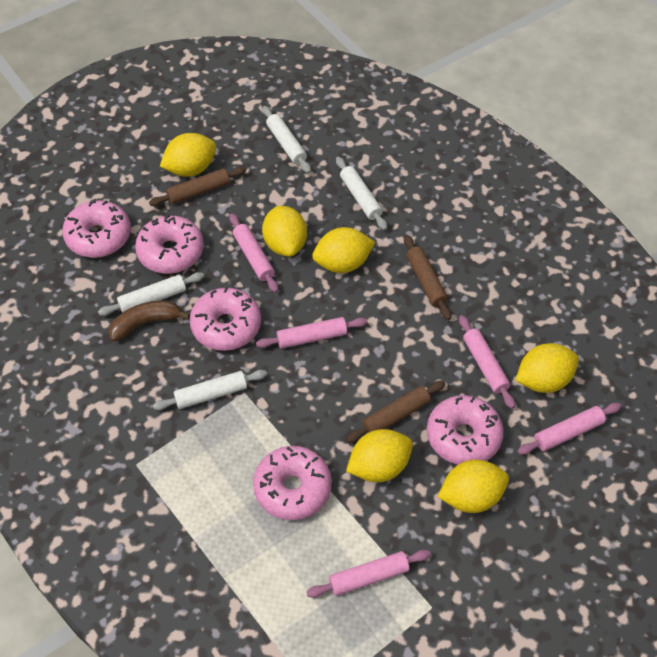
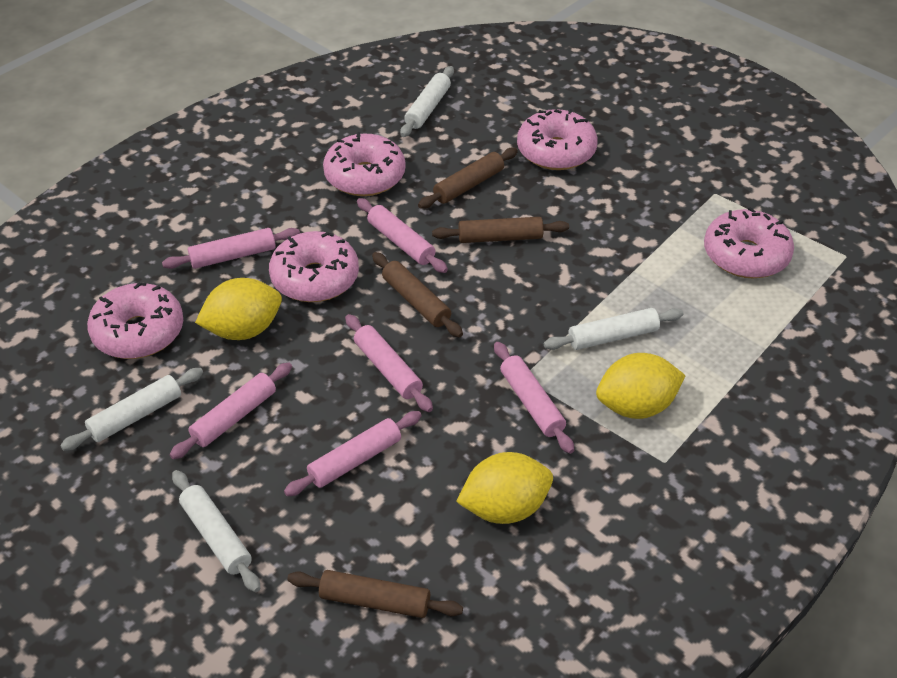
brown banana: 1 -> 0
brown rolling pin: 3 -> 4
pink rolling pin: 5 -> 6
yellow lemon: 6 -> 3

